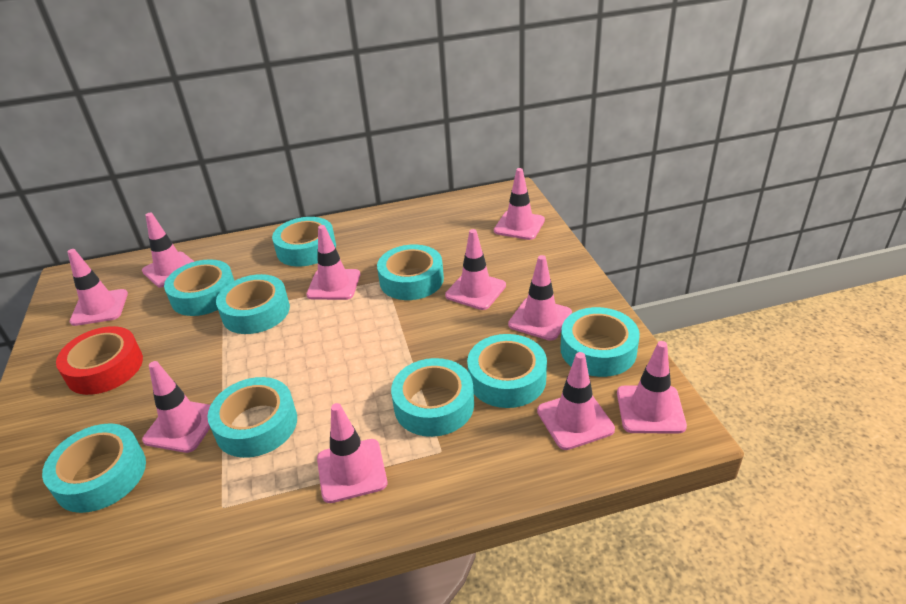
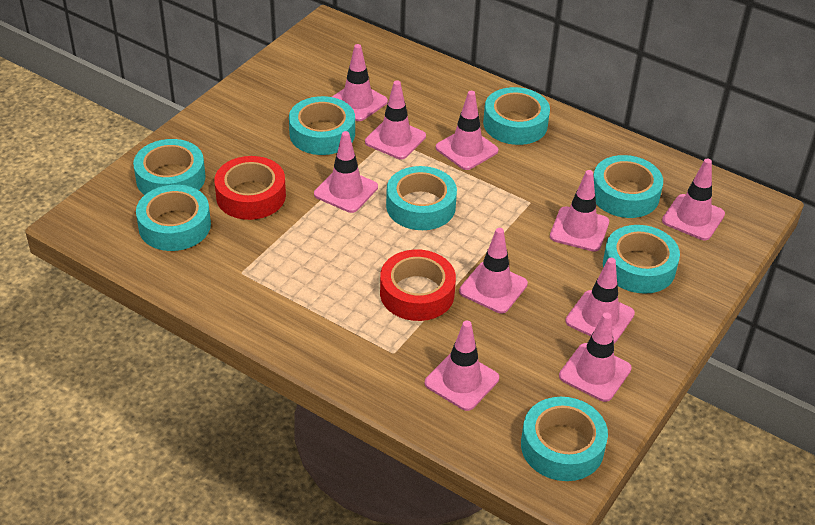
red tape: 1 -> 2
turquoise tape: 9 -> 8

